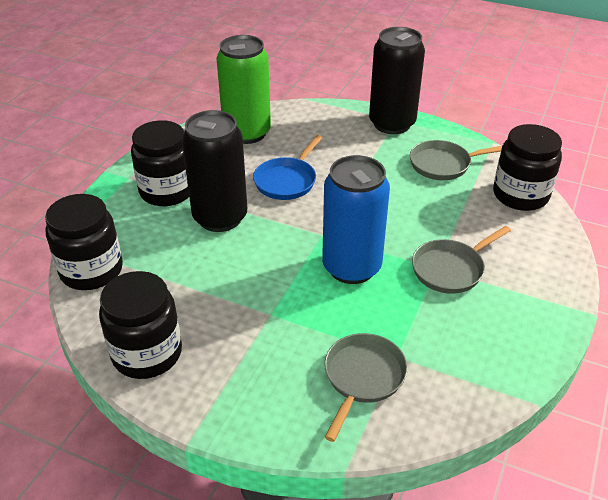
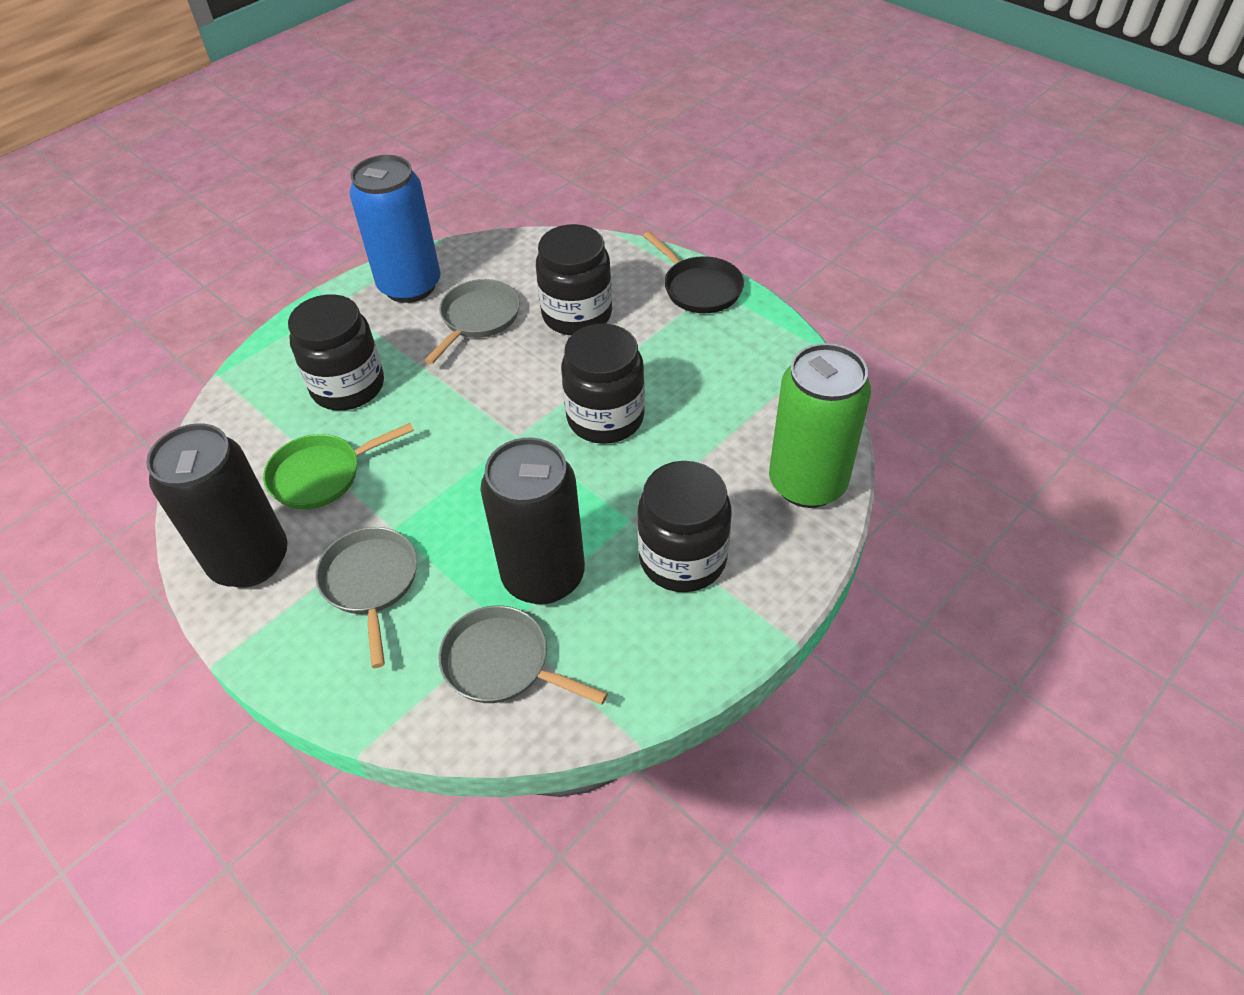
black pan: 0 -> 1
blue pan: 1 -> 0
green pan: 0 -> 1

